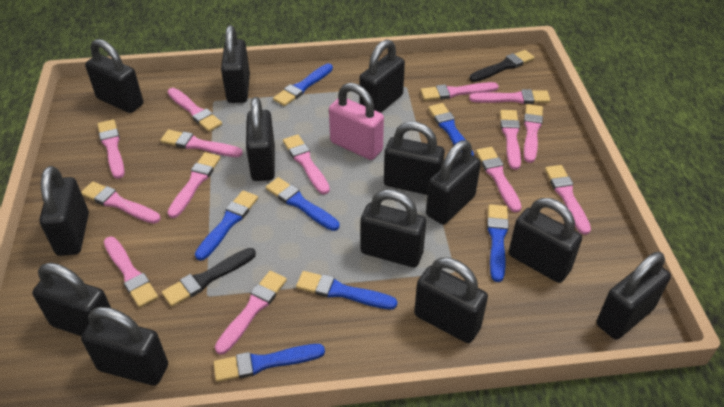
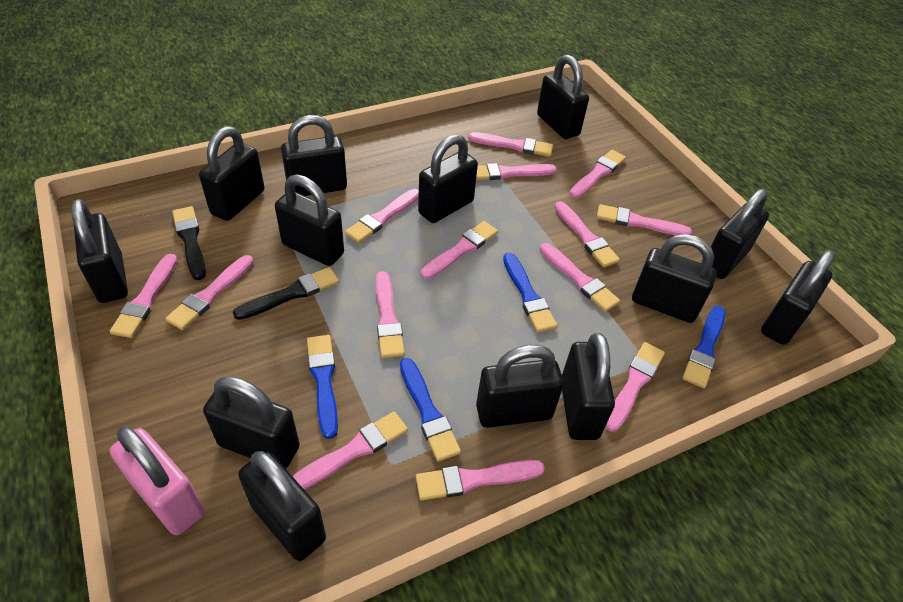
blue brush: 7 -> 4

